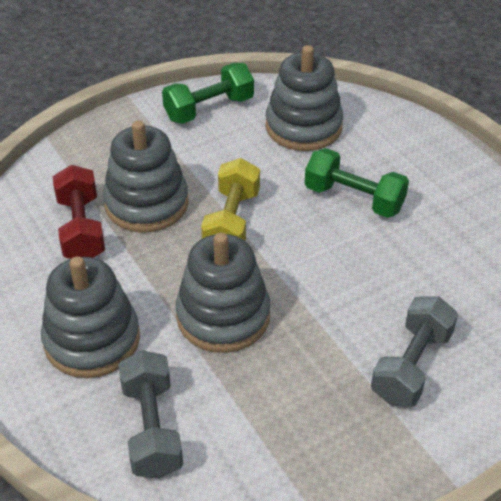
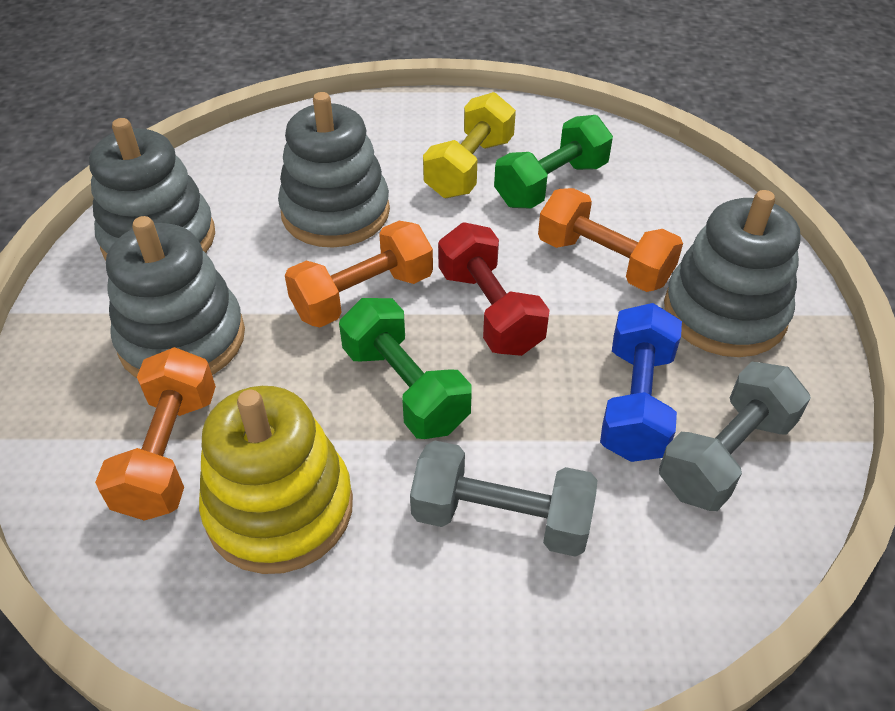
blue dumbbell: 0 -> 1
orange dumbbell: 0 -> 3
yellow stacking toy: 0 -> 1

